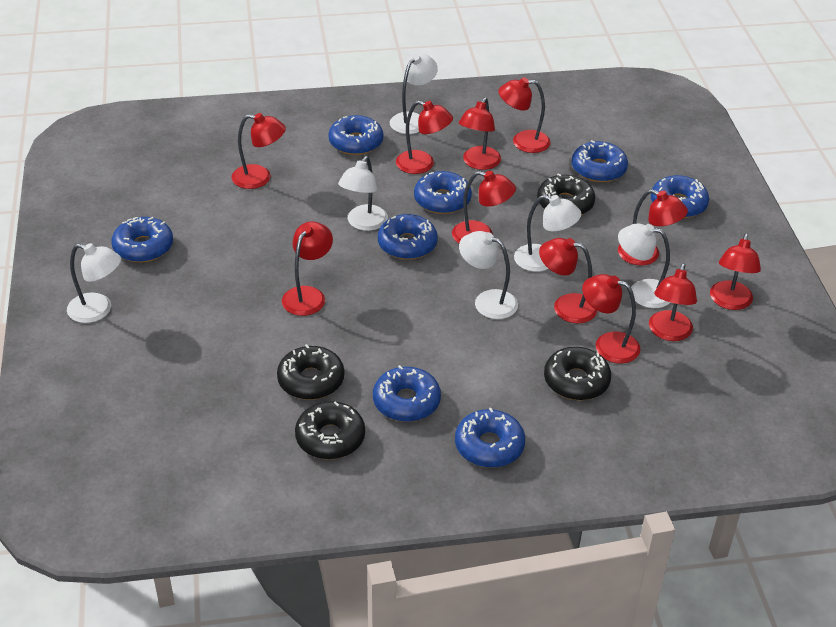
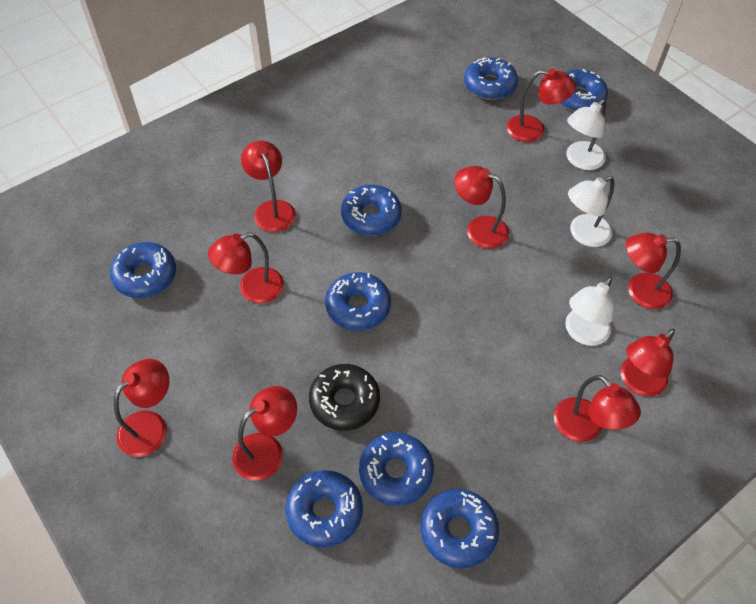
black donut: 4 -> 1
red lamp: 11 -> 9
white lamp: 6 -> 3

